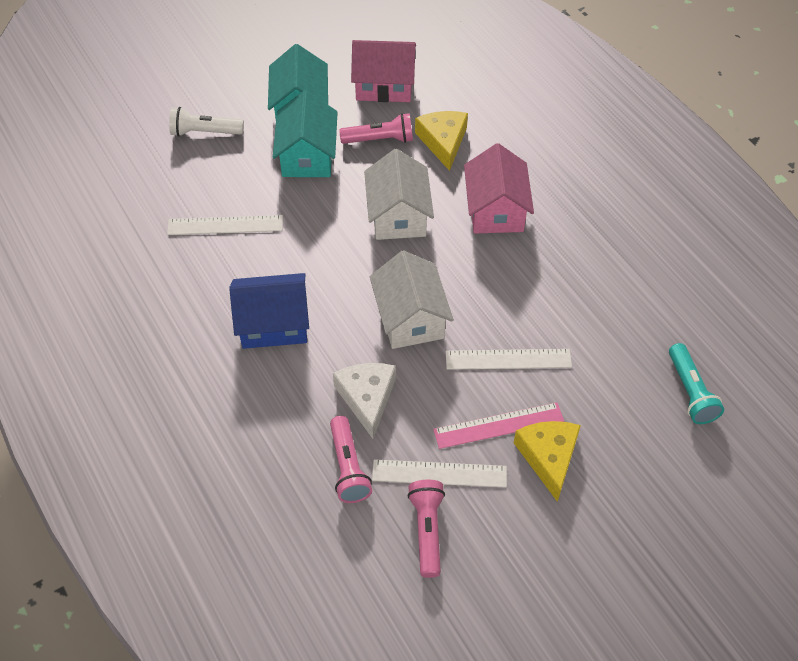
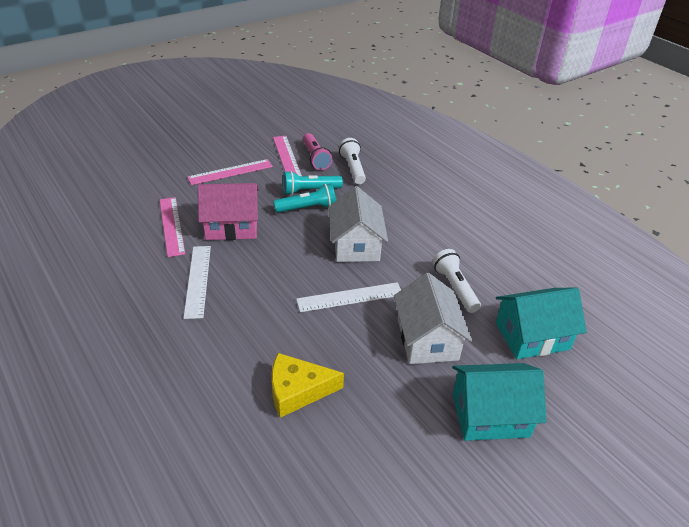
blue house: 1 -> 0
pink flashlight: 3 -> 1
pink house: 2 -> 1
pink ruler: 1 -> 3
turquoise flashlight: 1 -> 2
white cheese: 1 -> 0
white flashlight: 1 -> 2
white ruler: 3 -> 2
yellow cheese: 2 -> 1

